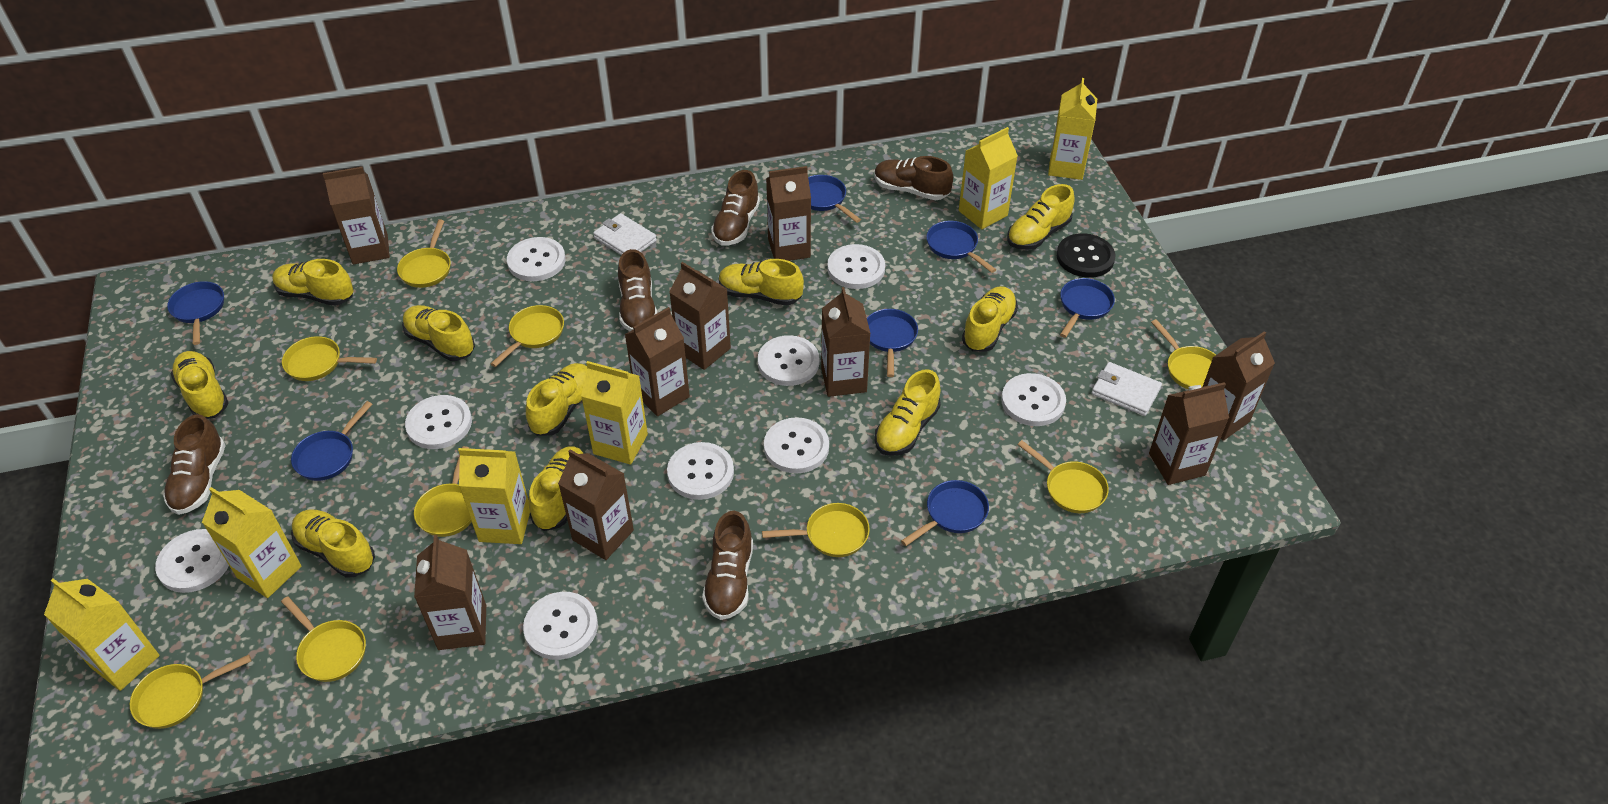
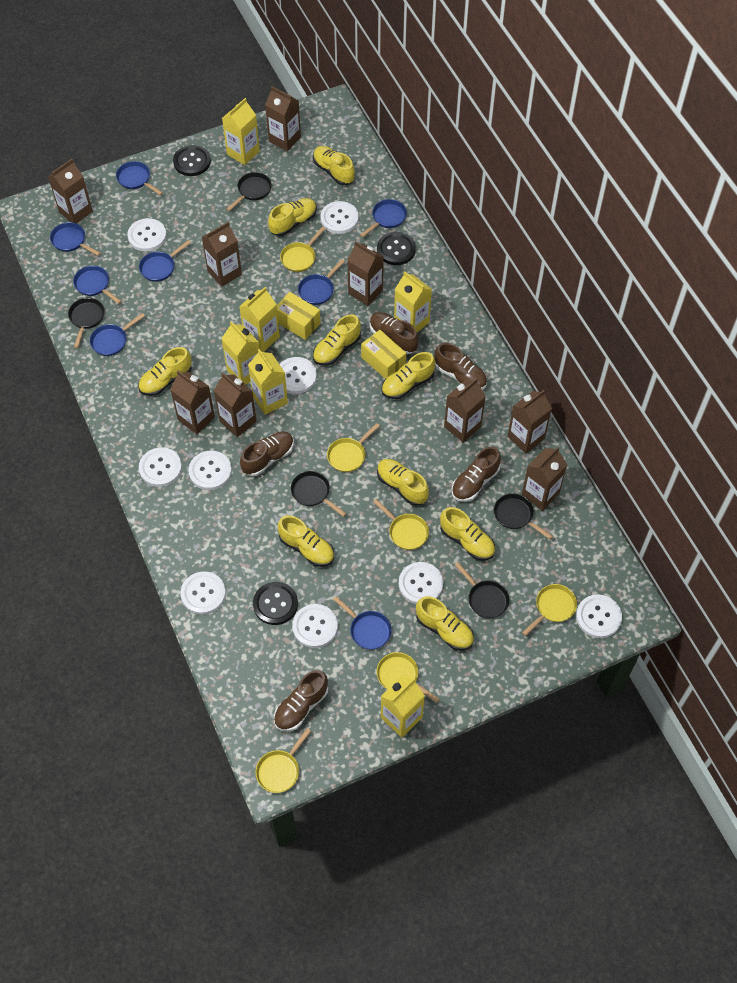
black button: 1 -> 3
black pan: 0 -> 5
blue pan: 7 -> 8
white wallet: 2 -> 0
yellow box: 0 -> 2
yellow pan: 9 -> 6
yellow shoe: 10 -> 9

